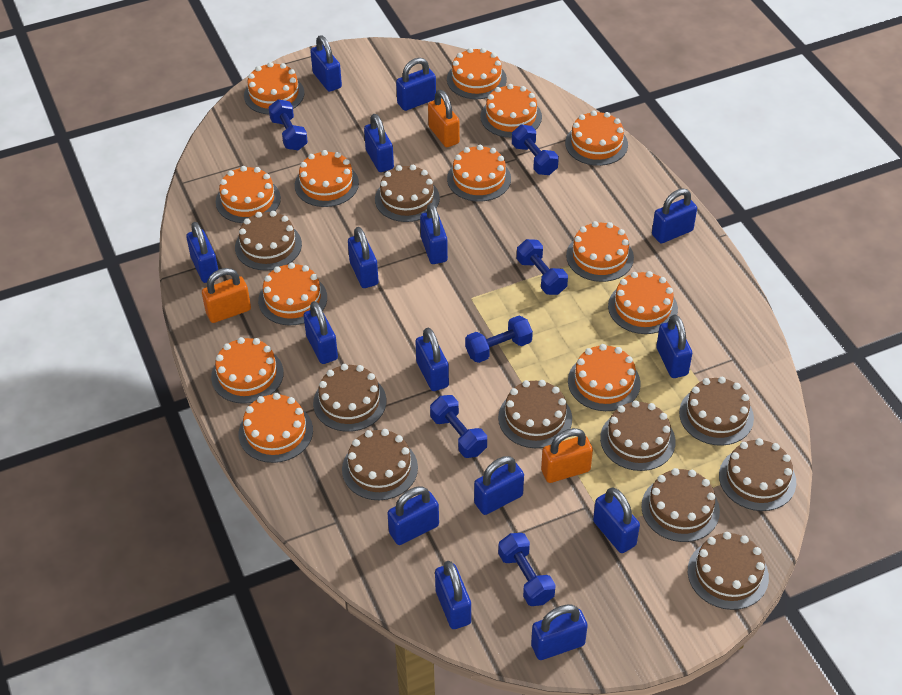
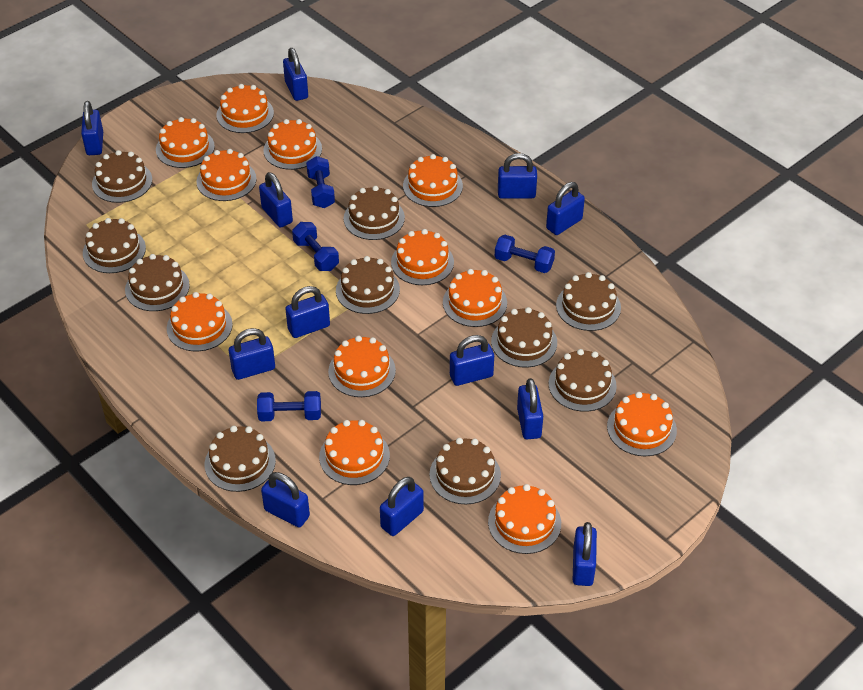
blue dumbbell: 6 -> 4
blue padlock: 15 -> 12
orange cake: 13 -> 12
orange padlock: 3 -> 0

